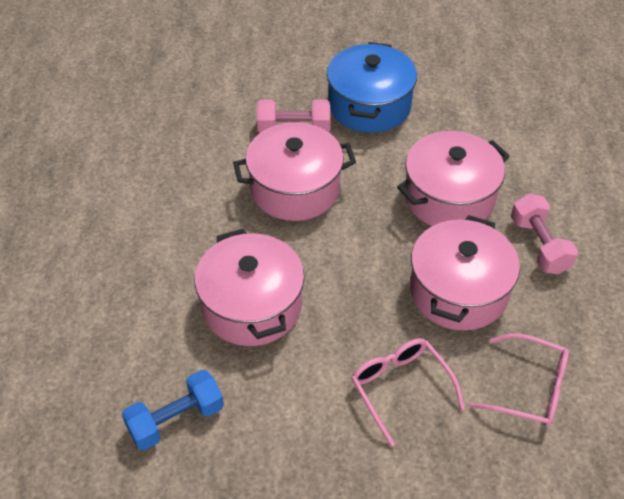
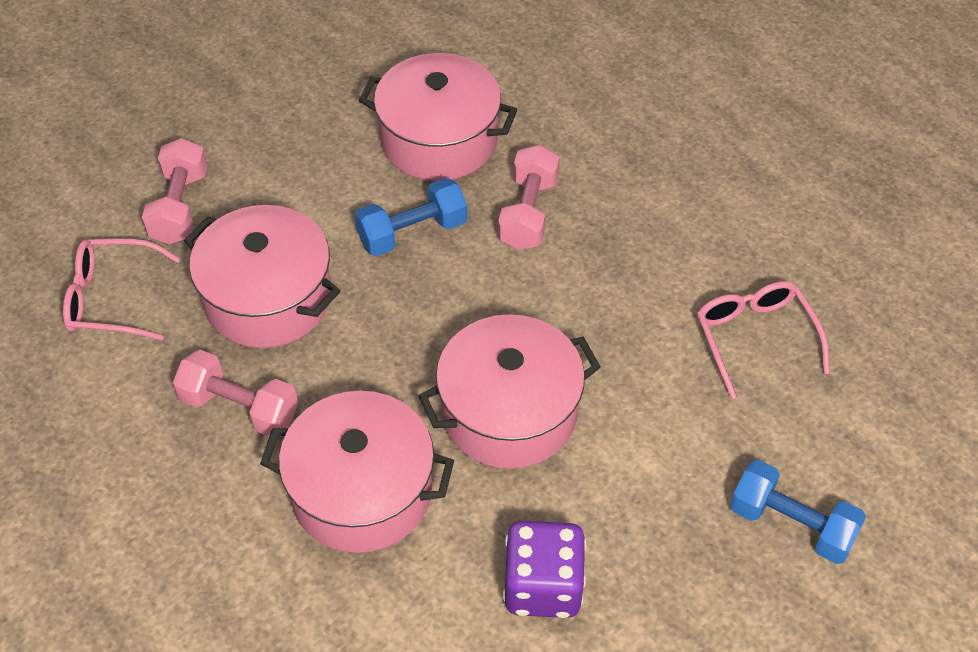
blue dumbbell: 1 -> 2
blue pot: 1 -> 0
pink dumbbell: 2 -> 3
purple dice: 0 -> 1

